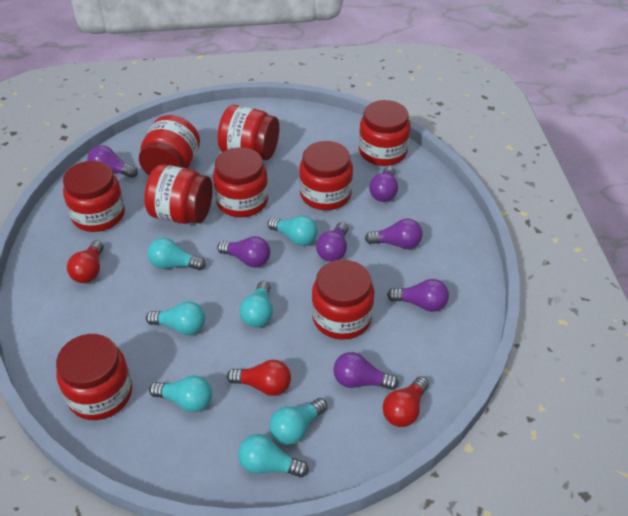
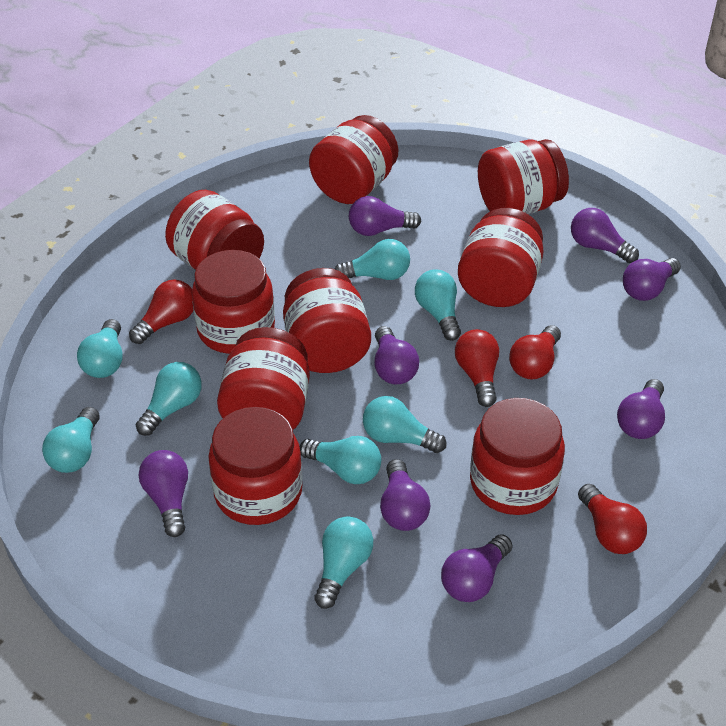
purple light bulb: 7 -> 8
red light bulb: 3 -> 4
turquoise light bulb: 7 -> 8

